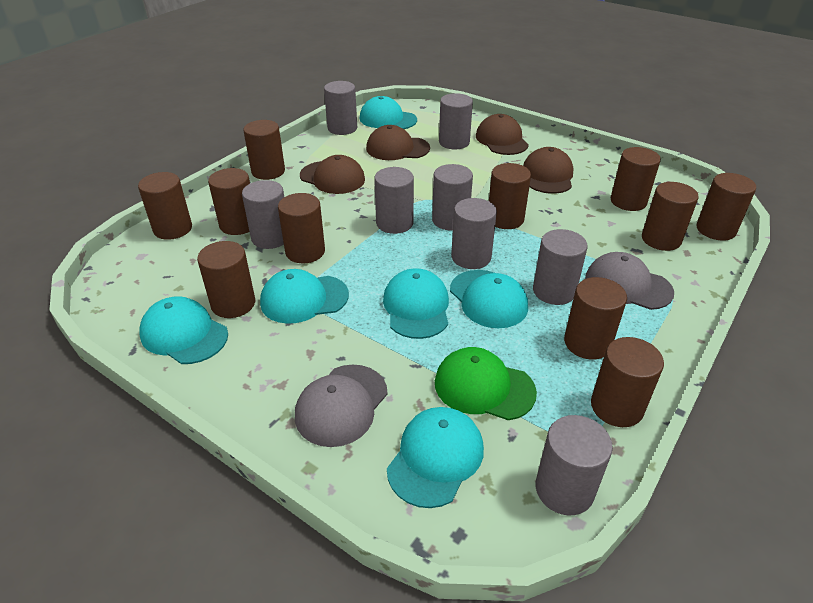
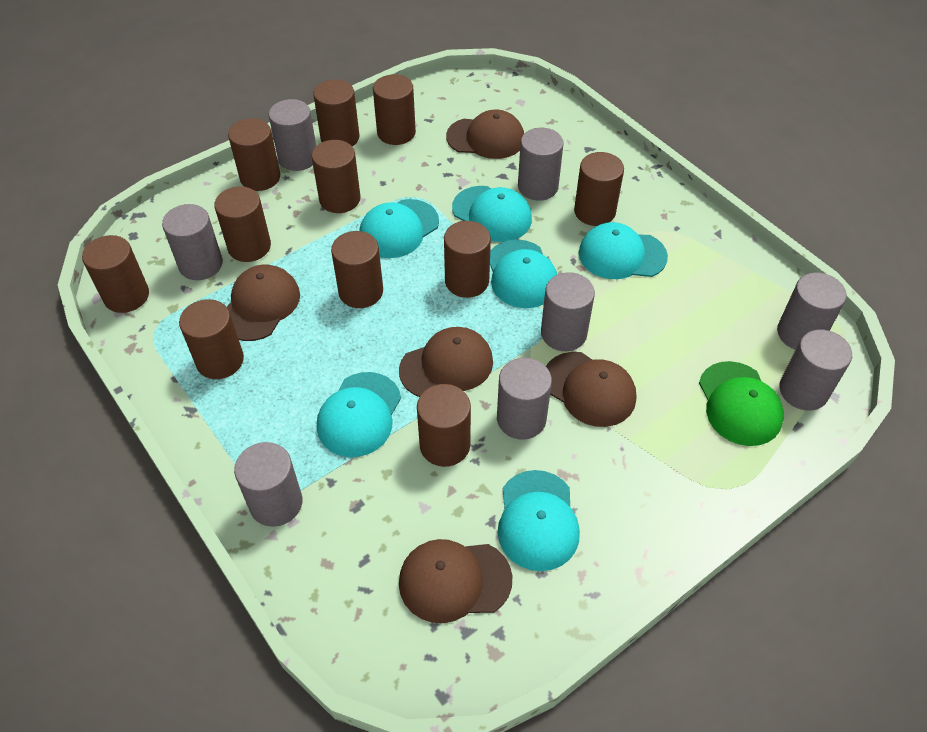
brown cap: 4 -> 5
grey cap: 2 -> 0

